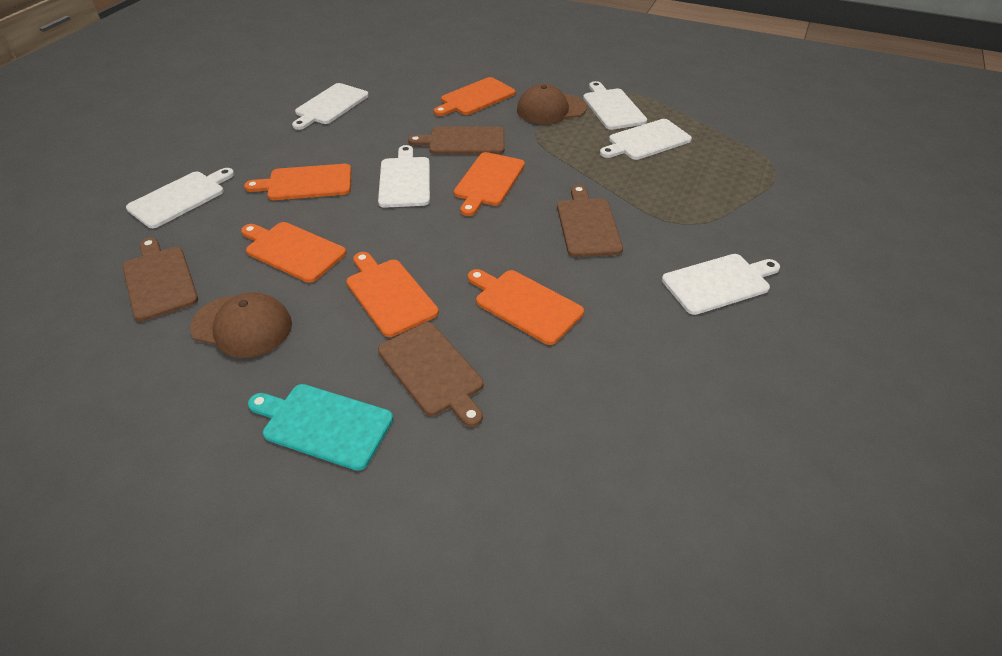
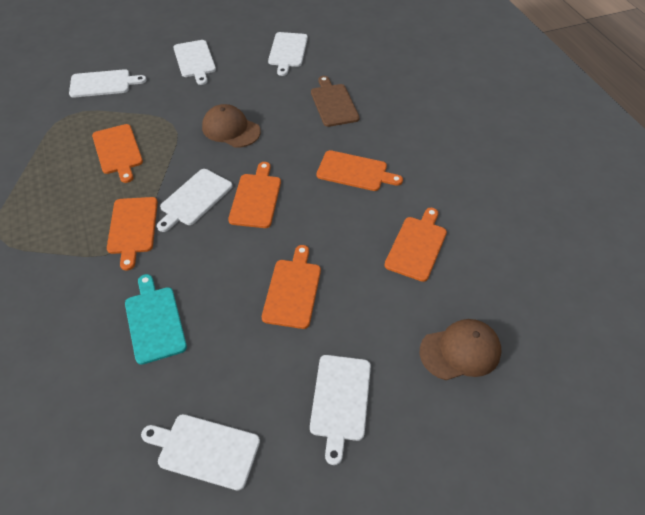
brown cutting board: 4 -> 1

